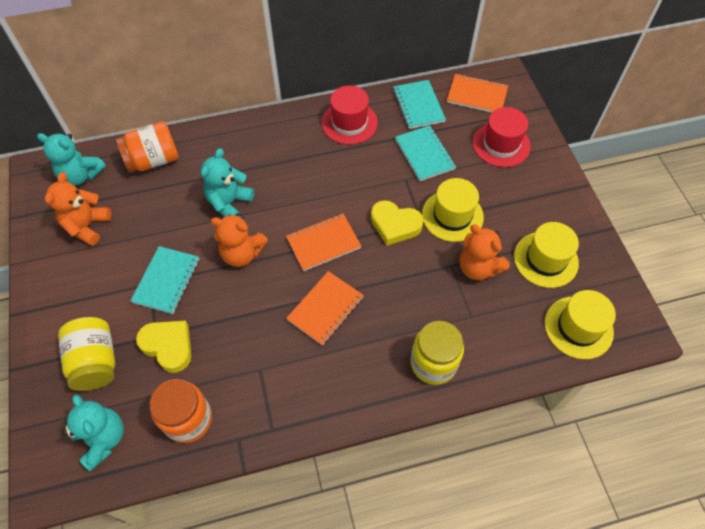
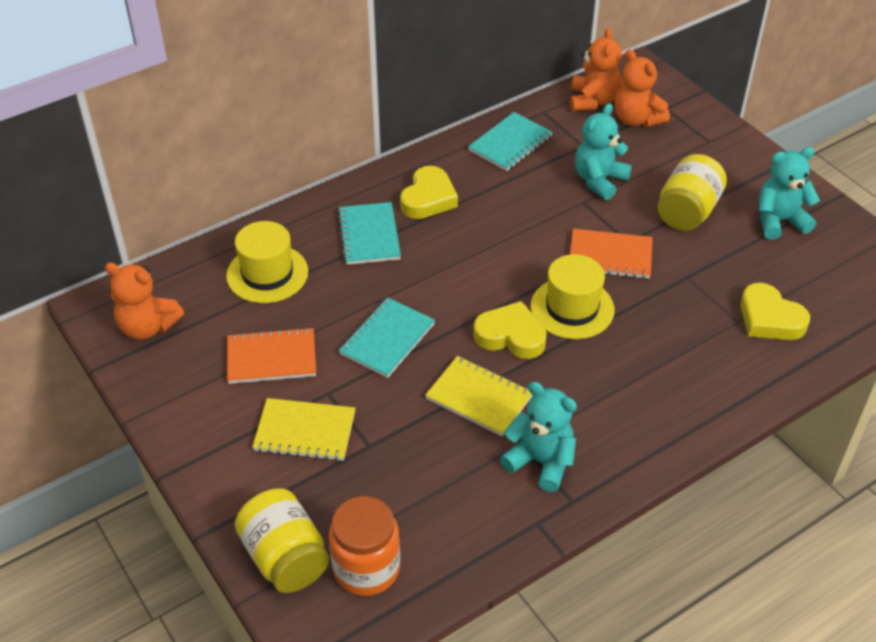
orange jar: 2 -> 1
orange notebook: 3 -> 2
red hat: 2 -> 0
yellow hat: 3 -> 2
yellow heart: 2 -> 3
yellow notebook: 0 -> 2

